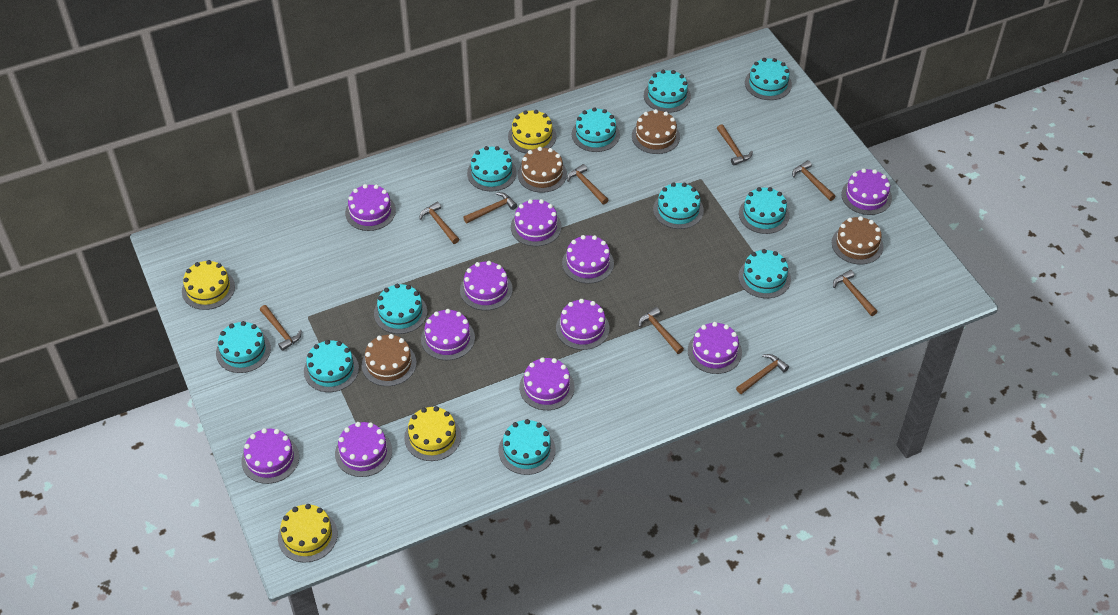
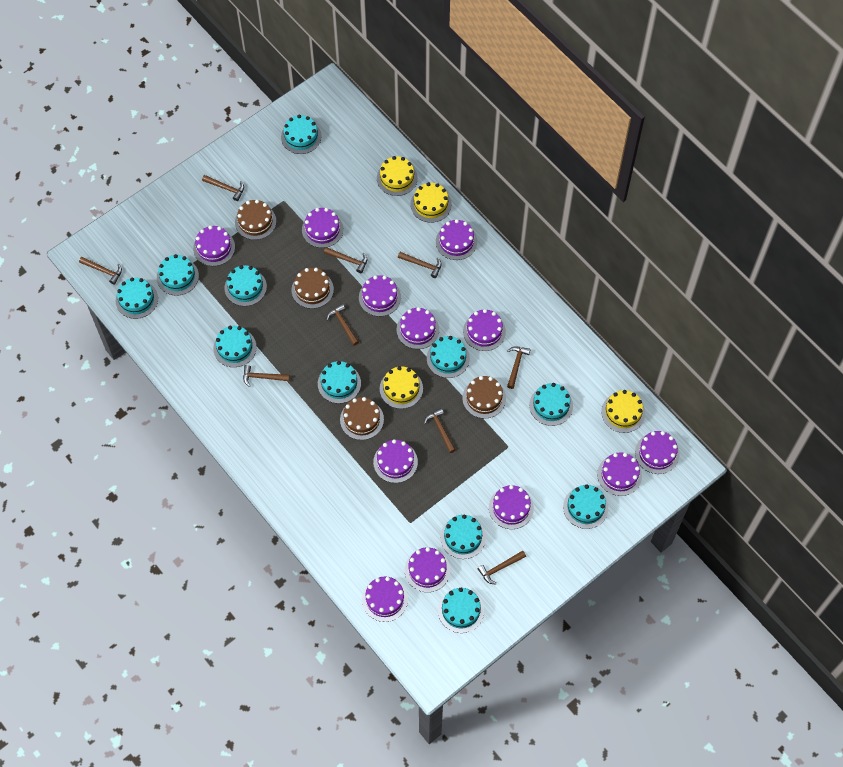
purple cake: 11 -> 12

